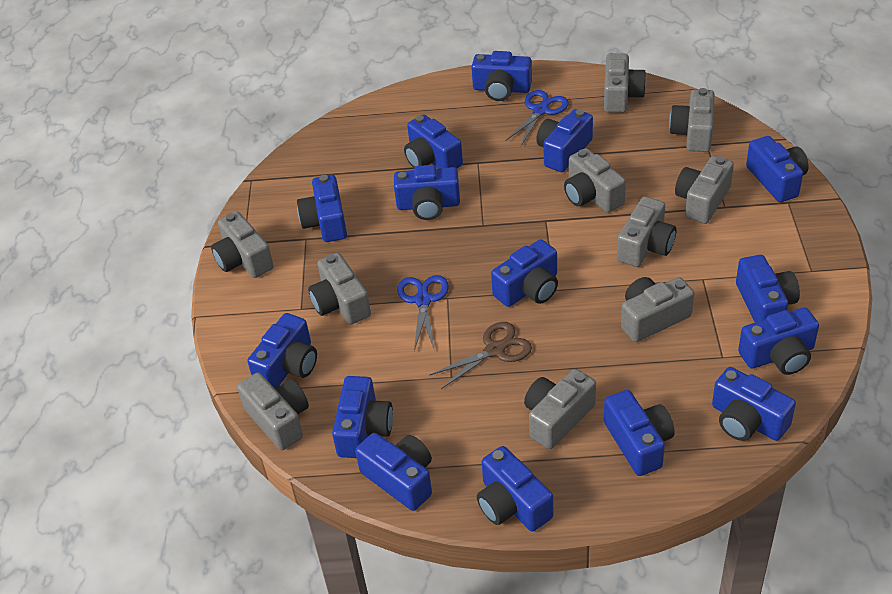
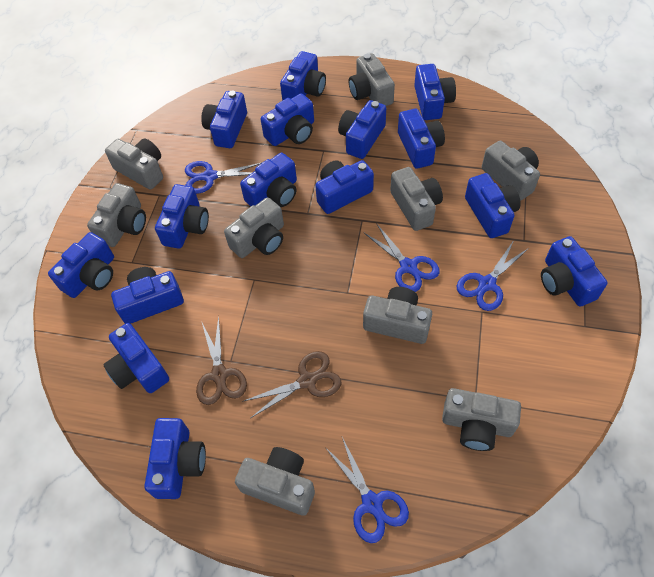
blue scissors: 2 -> 4
brown scissors: 1 -> 2
grey camera: 10 -> 9

